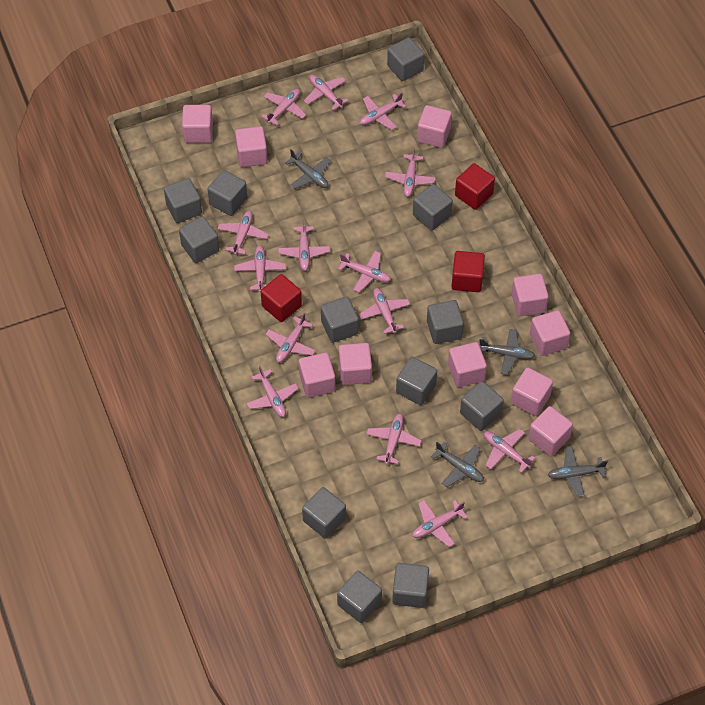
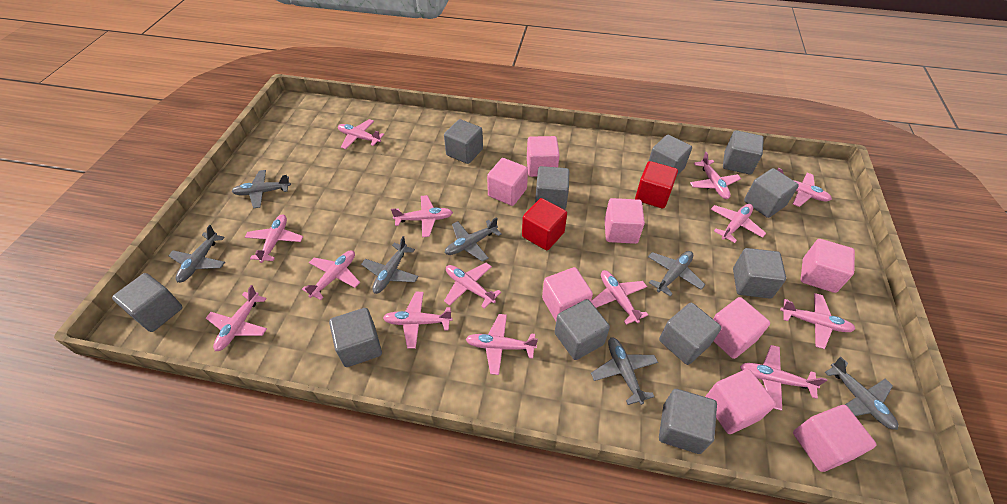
grey cube: 12 -> 11
grey plane: 4 -> 7
pink cube: 10 -> 8
red cube: 3 -> 2

